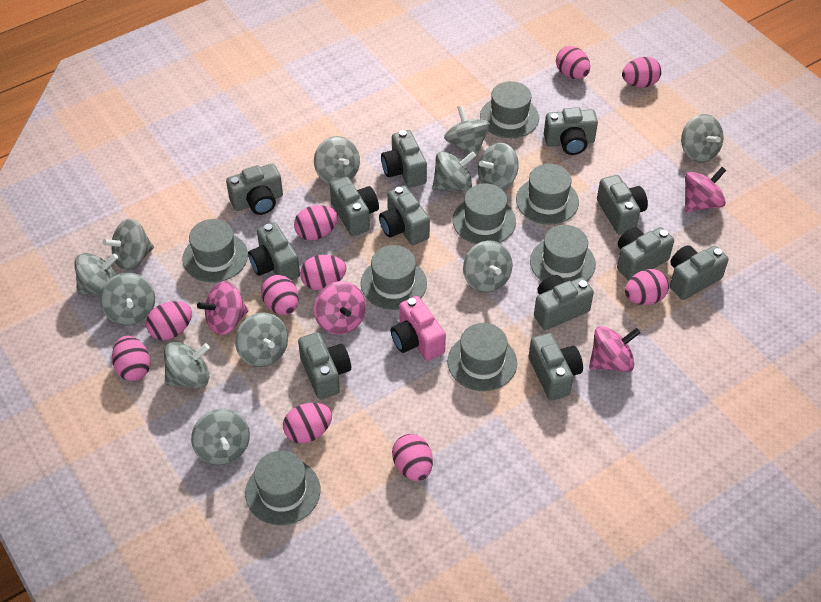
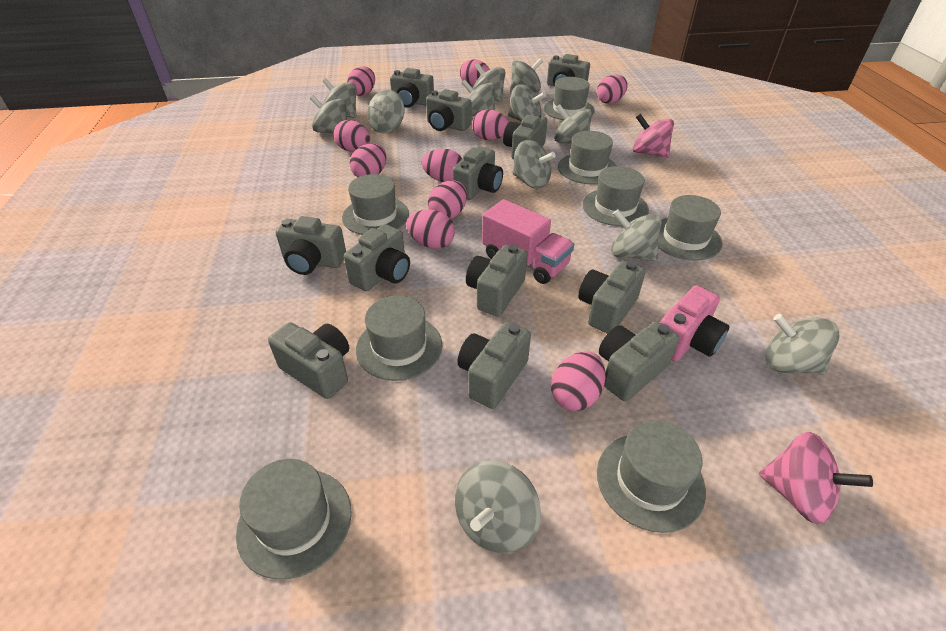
pink spinning top: 4 -> 2
pink truck: 0 -> 1

